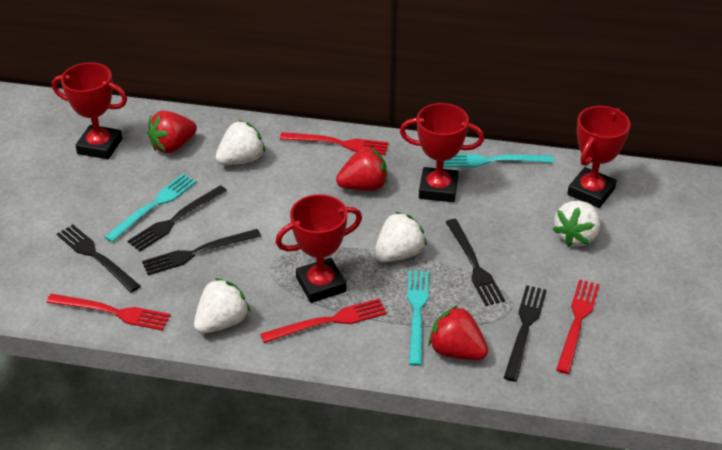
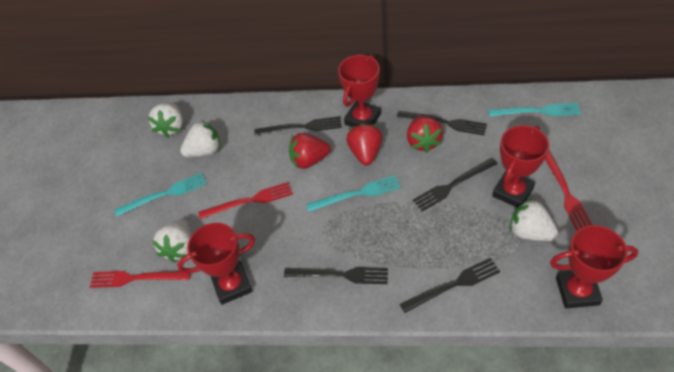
red fork: 4 -> 3

